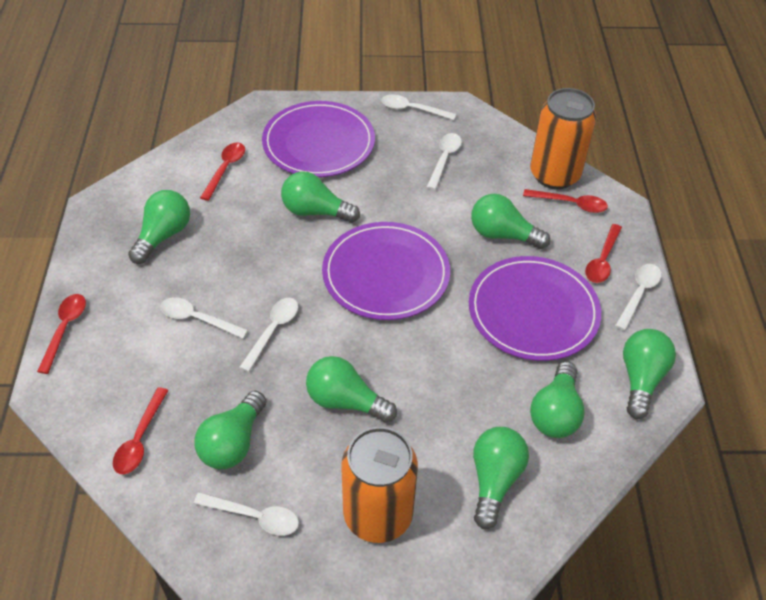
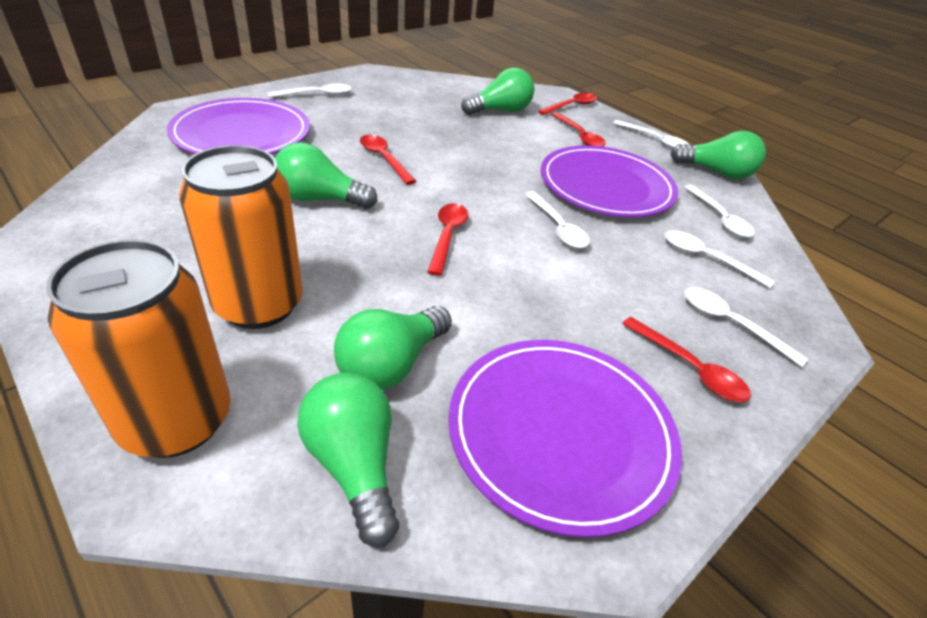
green light bulb: 8 -> 5

